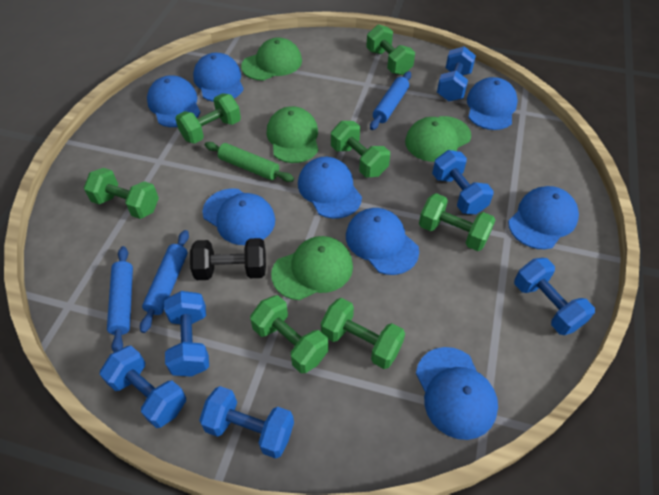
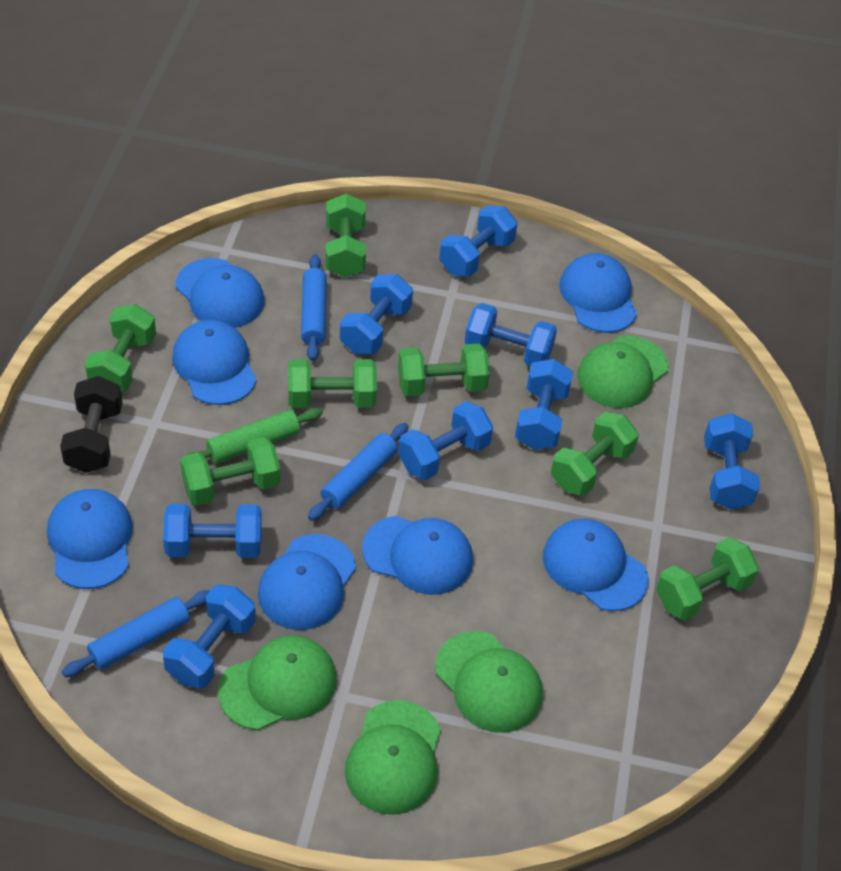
blue cap: 8 -> 7
blue dumbbell: 6 -> 8

